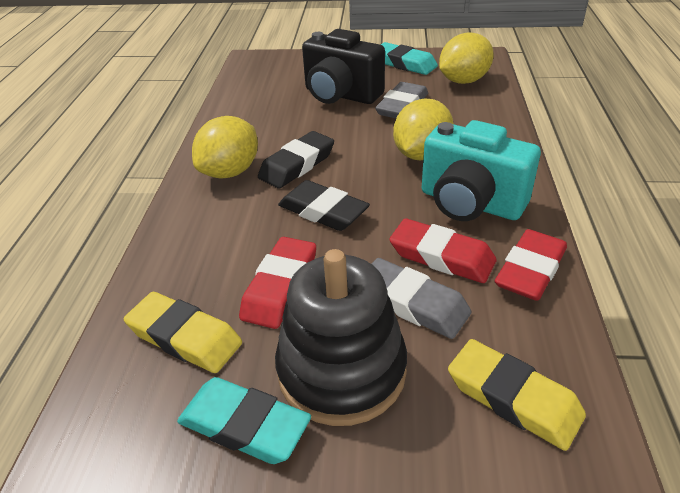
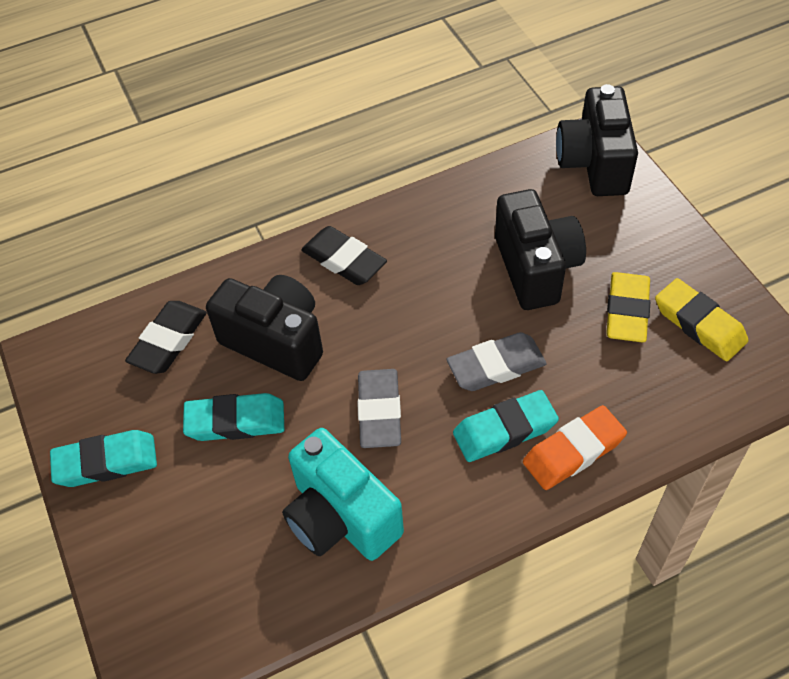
black camera: 1 -> 3
black stacking toy: 1 -> 0
orange eraser: 0 -> 1
red eraser: 3 -> 0
turquoise eraser: 2 -> 3
yellow lemon: 3 -> 0

